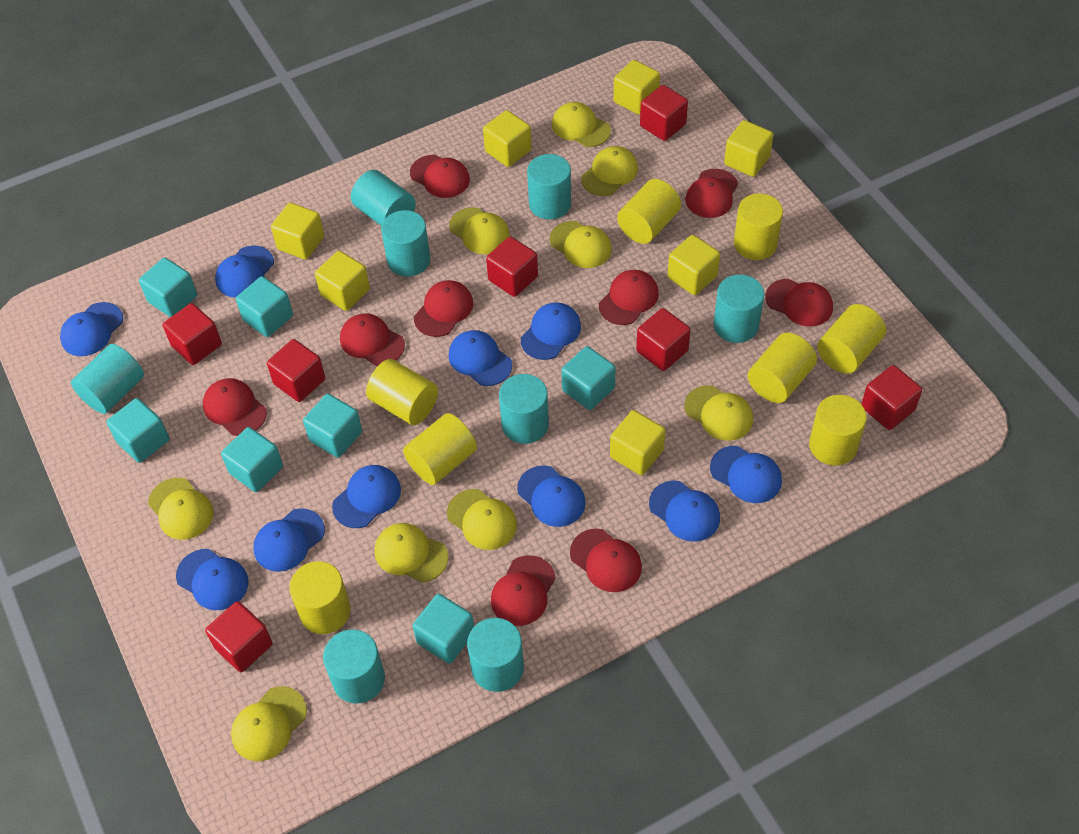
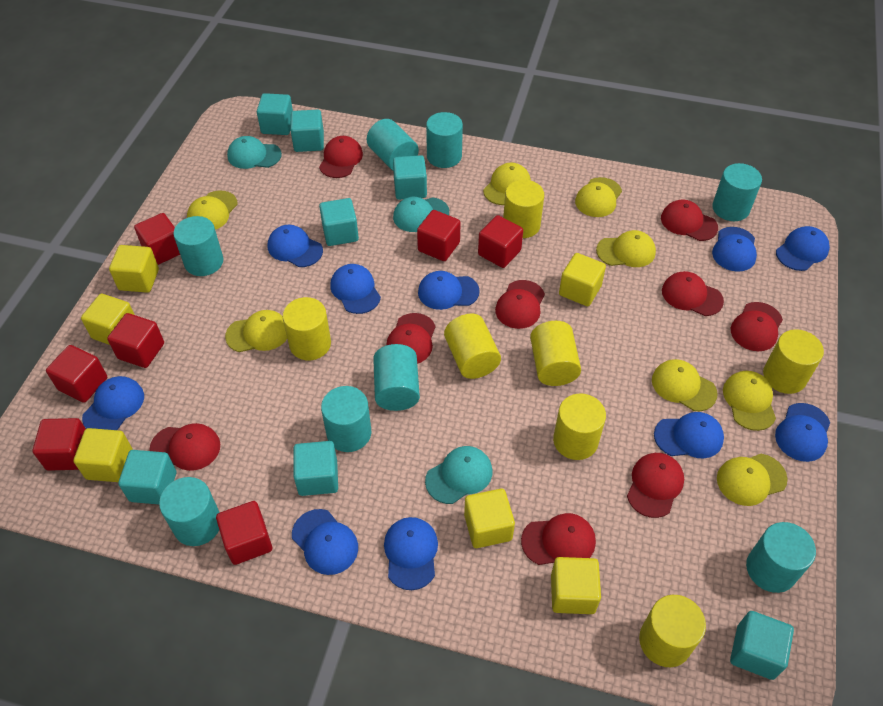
turquoise cap: 0 -> 3
yellow cap: 9 -> 8
yellow cube: 7 -> 6
yellow cylinder: 8 -> 7

